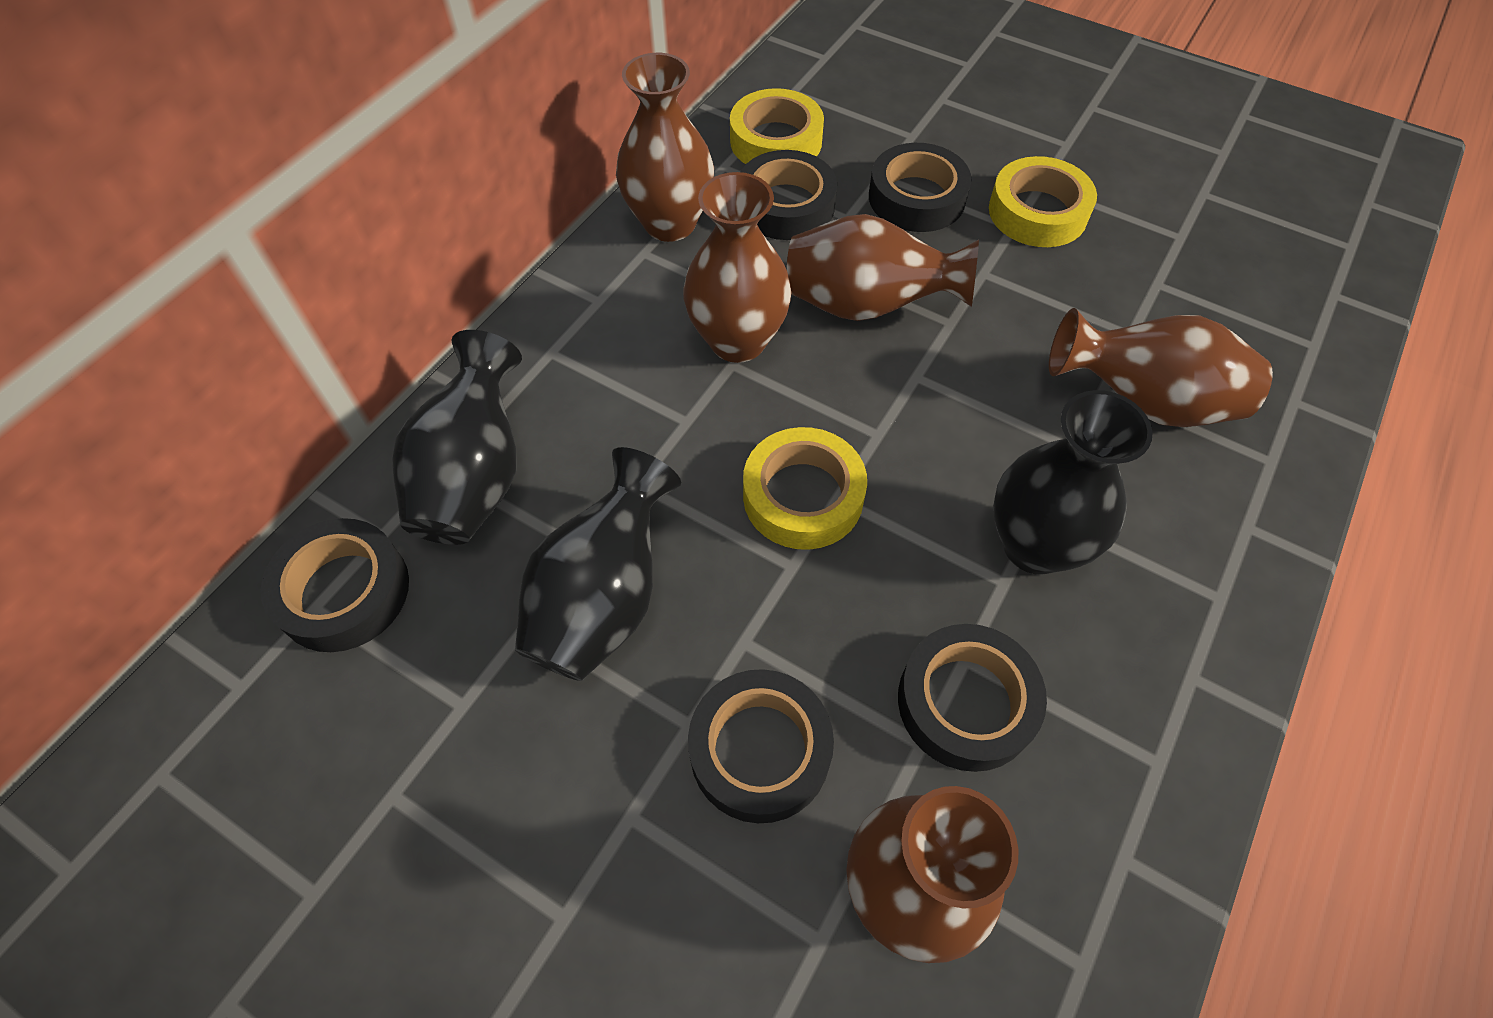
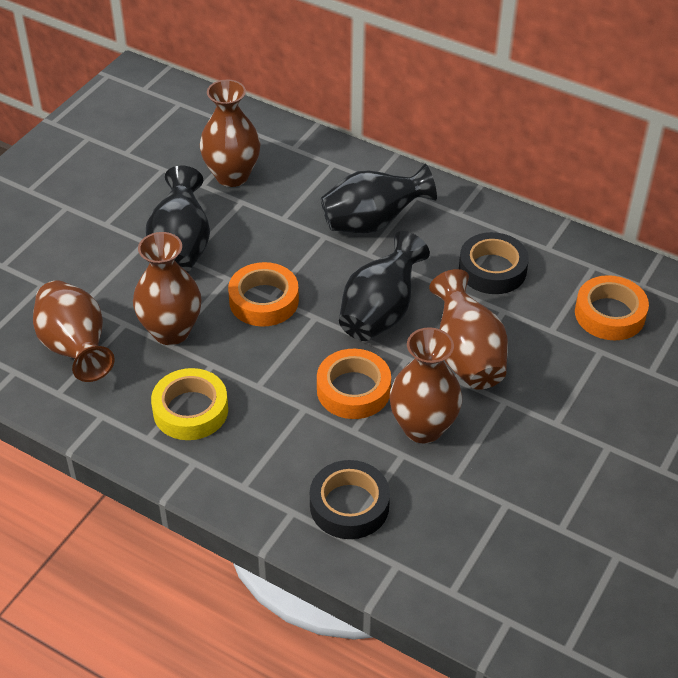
black tape: 5 -> 2
orange tape: 0 -> 3
yellow tape: 3 -> 1

